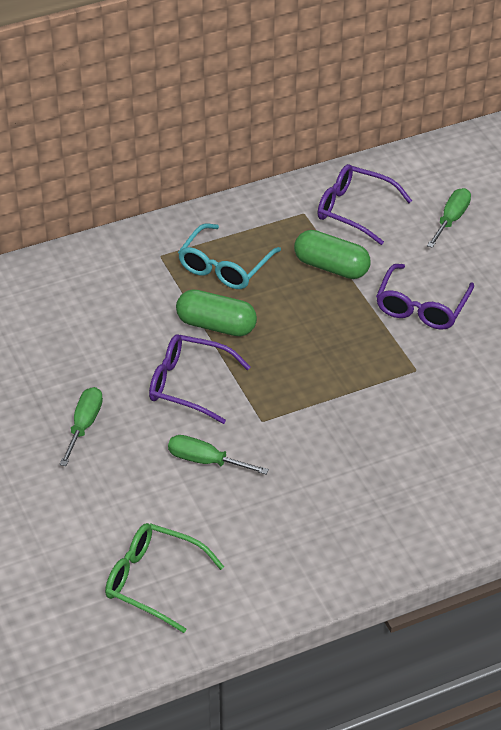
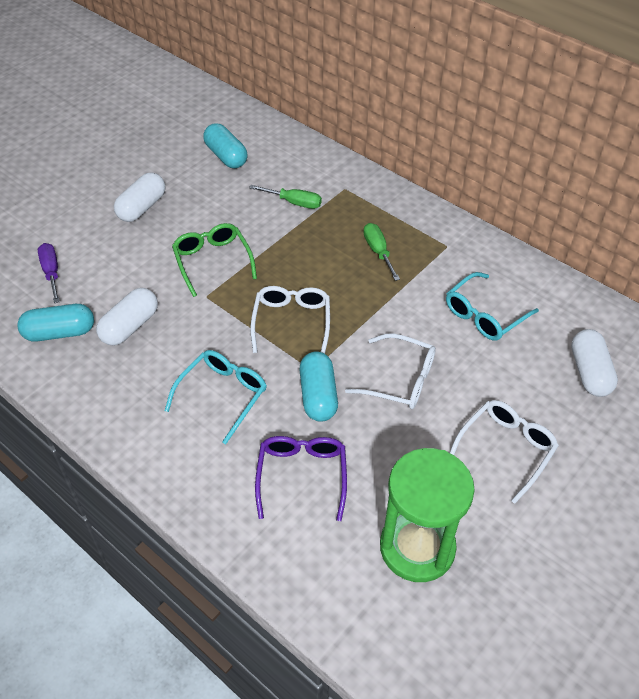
green capsule: 2 -> 0
green hourglass: 0 -> 1
green screwdriver: 3 -> 2
purple glasses: 3 -> 1
purple screwdriver: 0 -> 1
turquoise capsule: 0 -> 3
turquoise glasses: 1 -> 2
white capsule: 0 -> 3
white glasses: 0 -> 3

